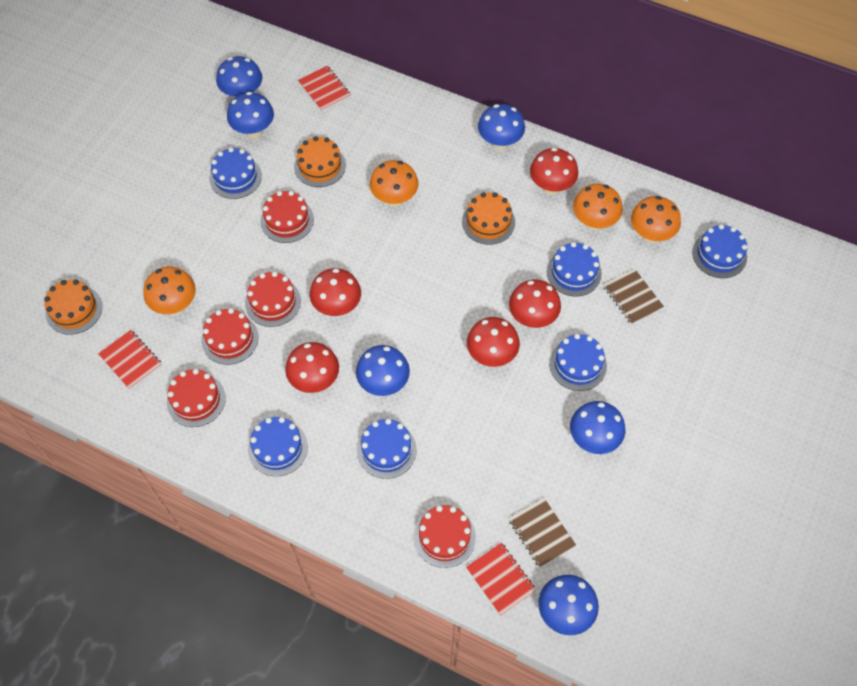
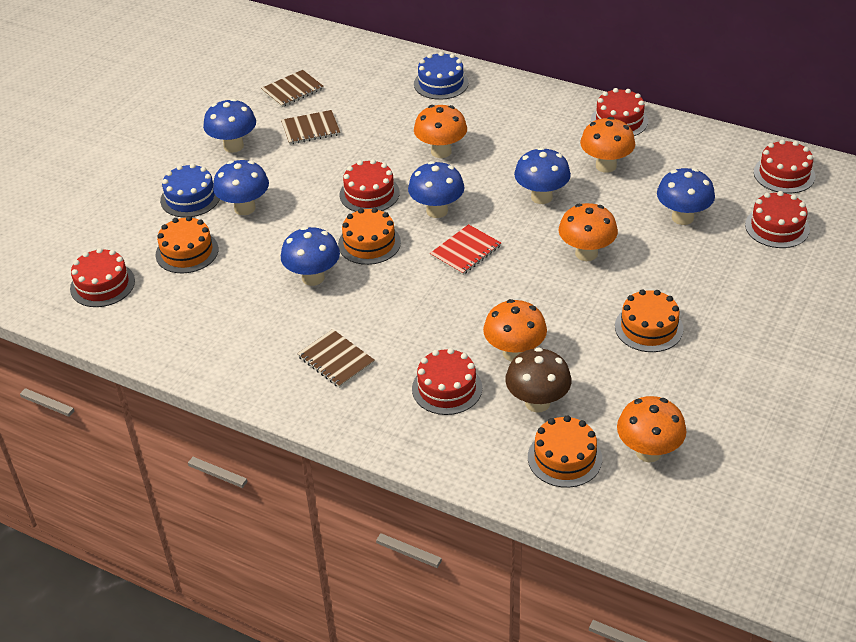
blue cake: 6 -> 2
brown mushroom: 0 -> 1
brown notebook: 2 -> 3
orange cake: 3 -> 4
orange mushroom: 4 -> 5
red cake: 5 -> 6
red mushroom: 5 -> 0
red notebook: 3 -> 1

